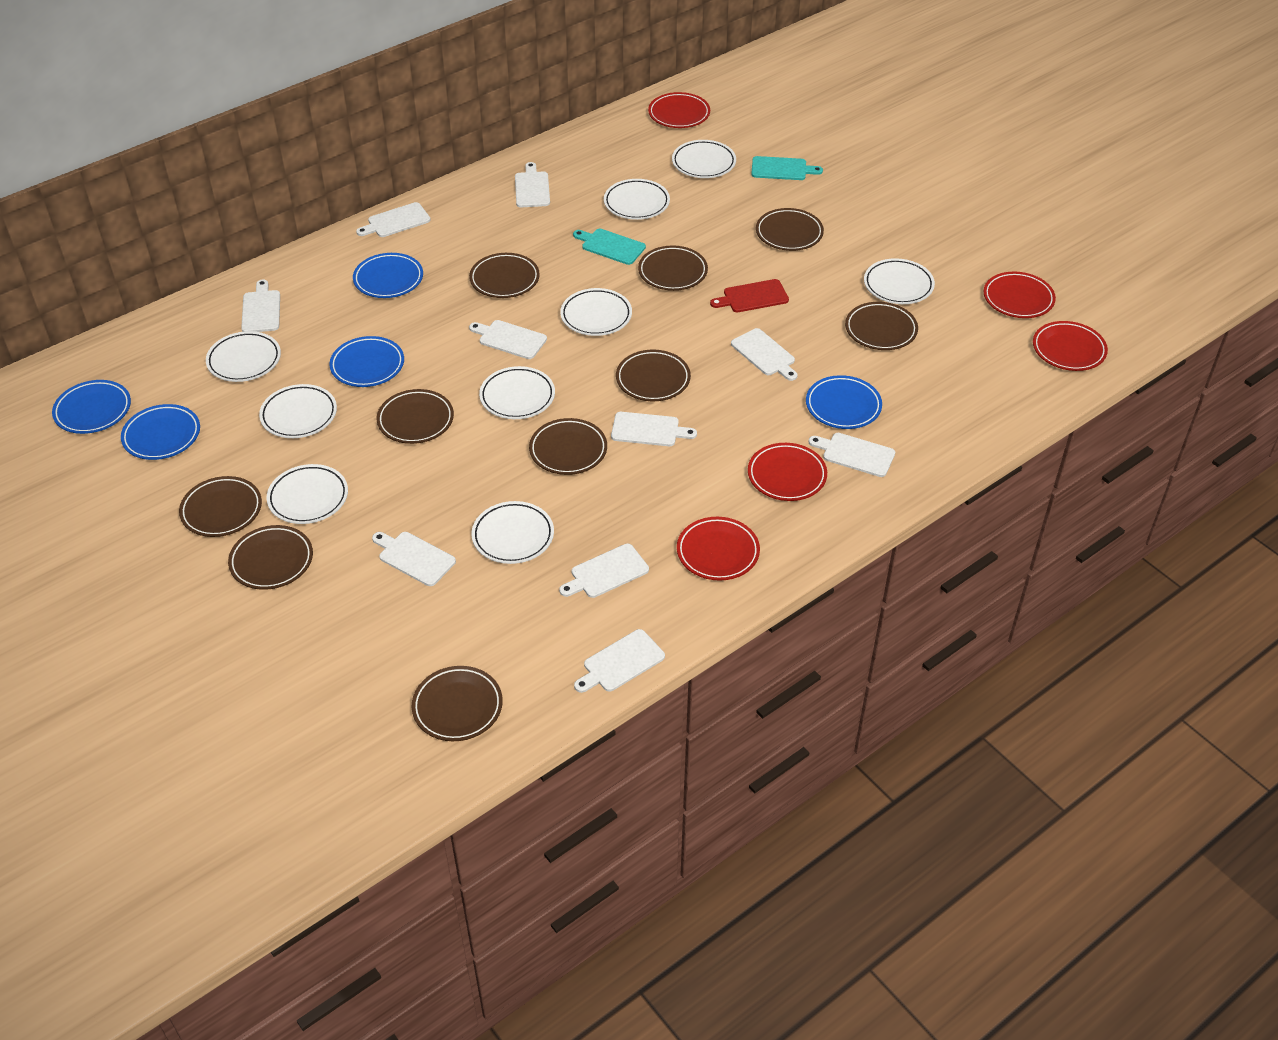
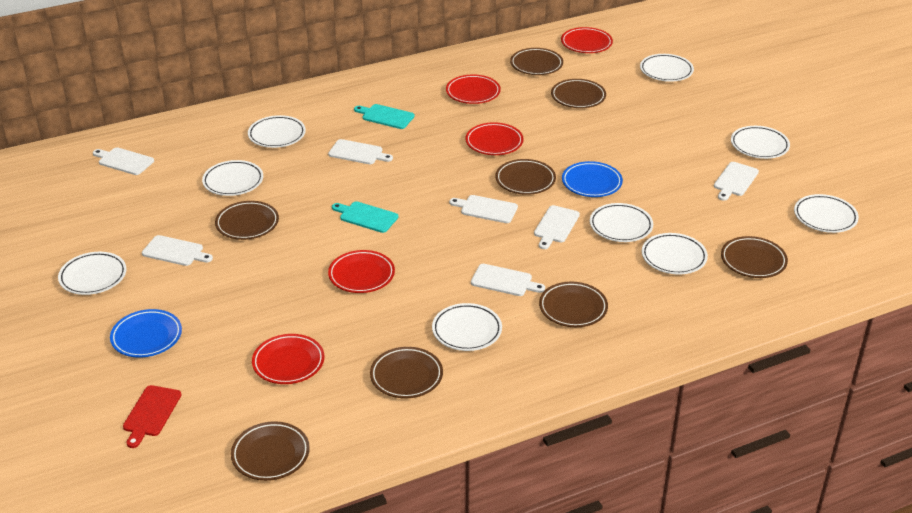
blue plate: 5 -> 2
brown plate: 10 -> 8
white cutting board: 10 -> 7

